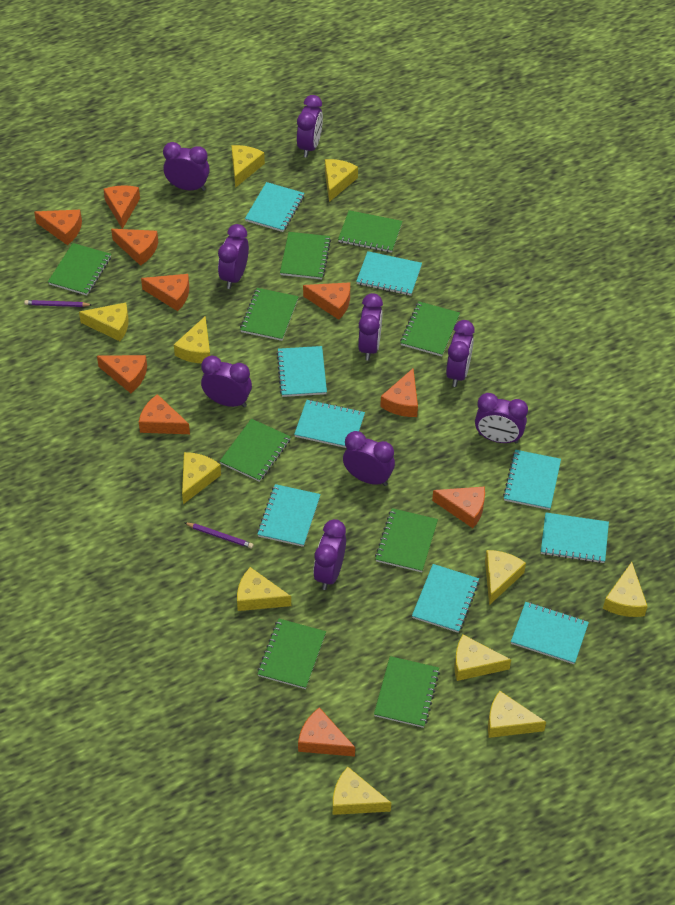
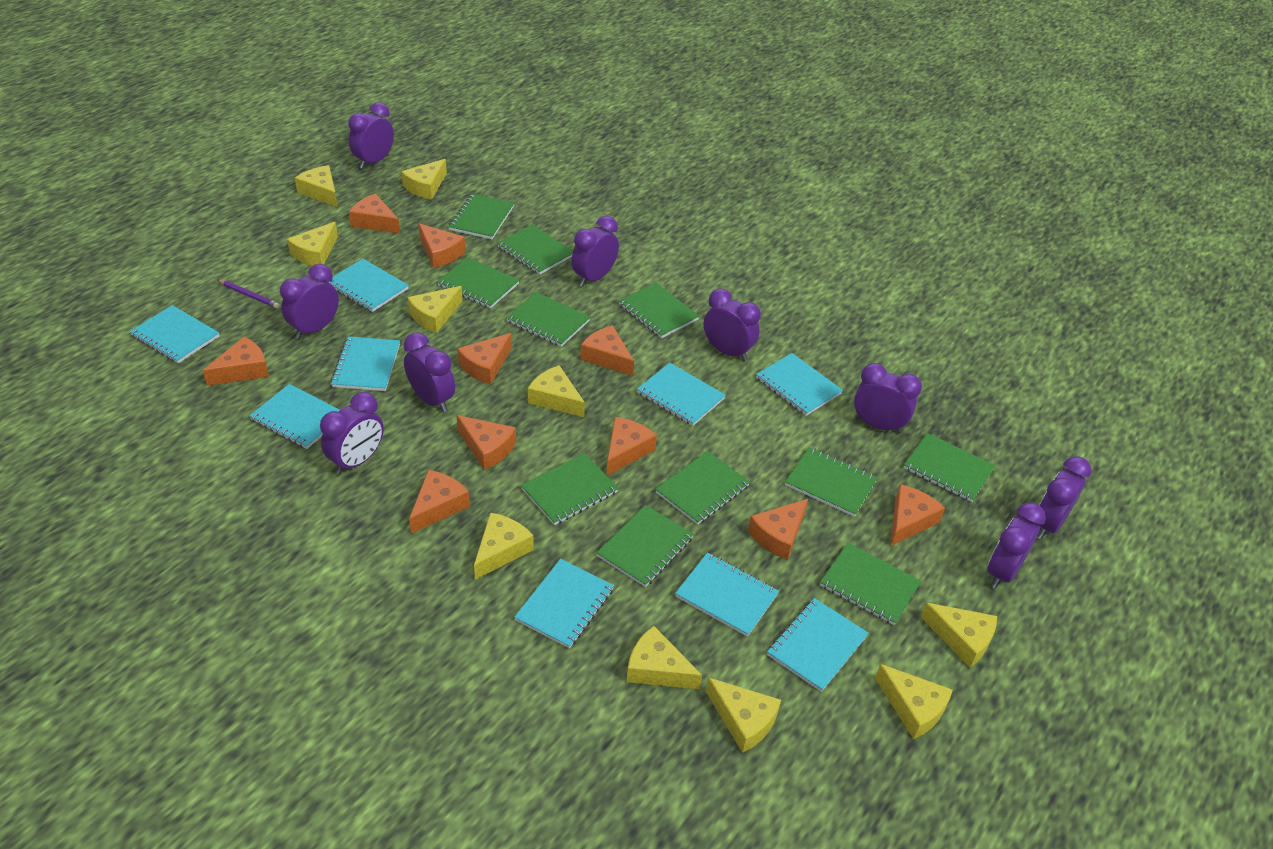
green notebook: 9 -> 11
purple pencil: 2 -> 1
yellow cheese: 11 -> 10

